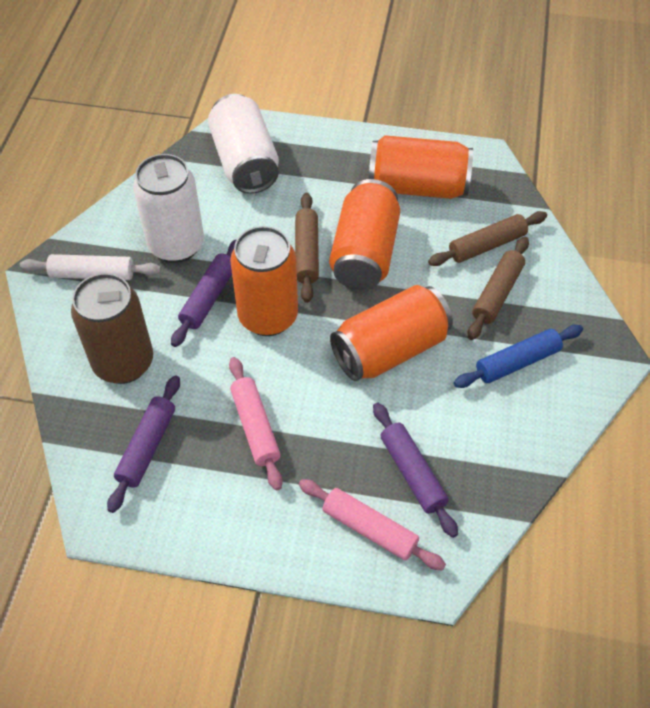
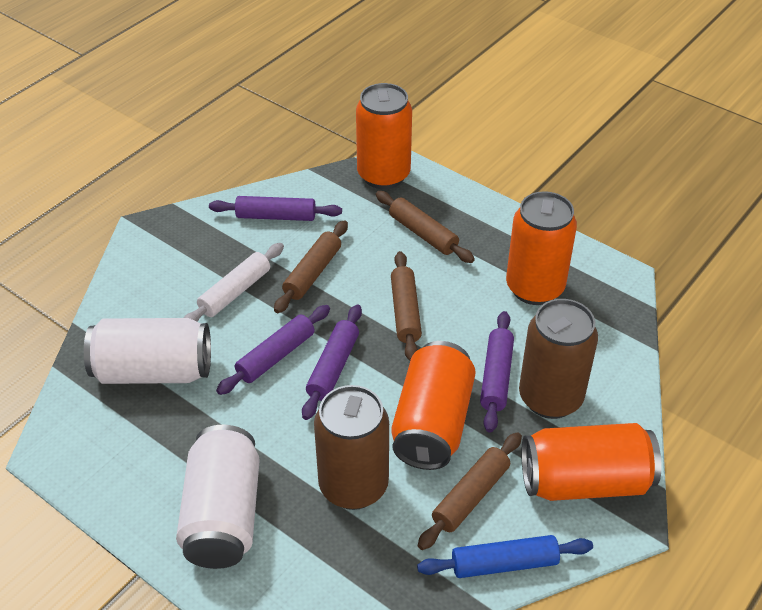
brown can: 1 -> 2
brown rolling pin: 3 -> 4
pink rolling pin: 2 -> 0
purple rolling pin: 3 -> 4

